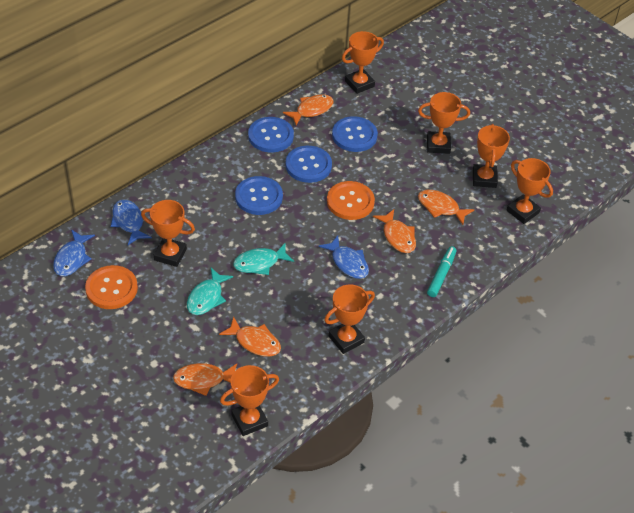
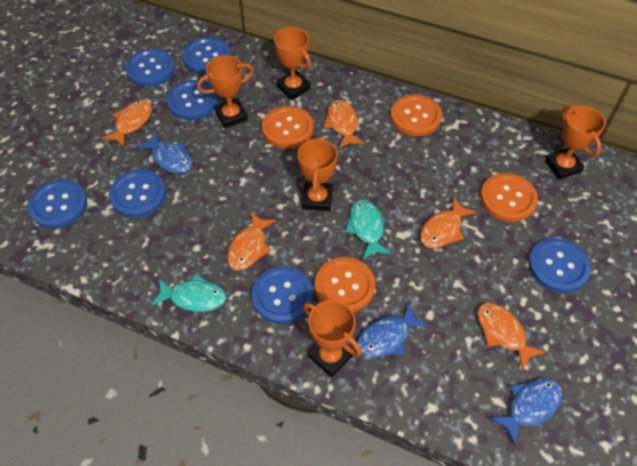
blue button: 4 -> 7
orange button: 2 -> 4
orange trophy: 7 -> 5
turquoise marker: 1 -> 0

